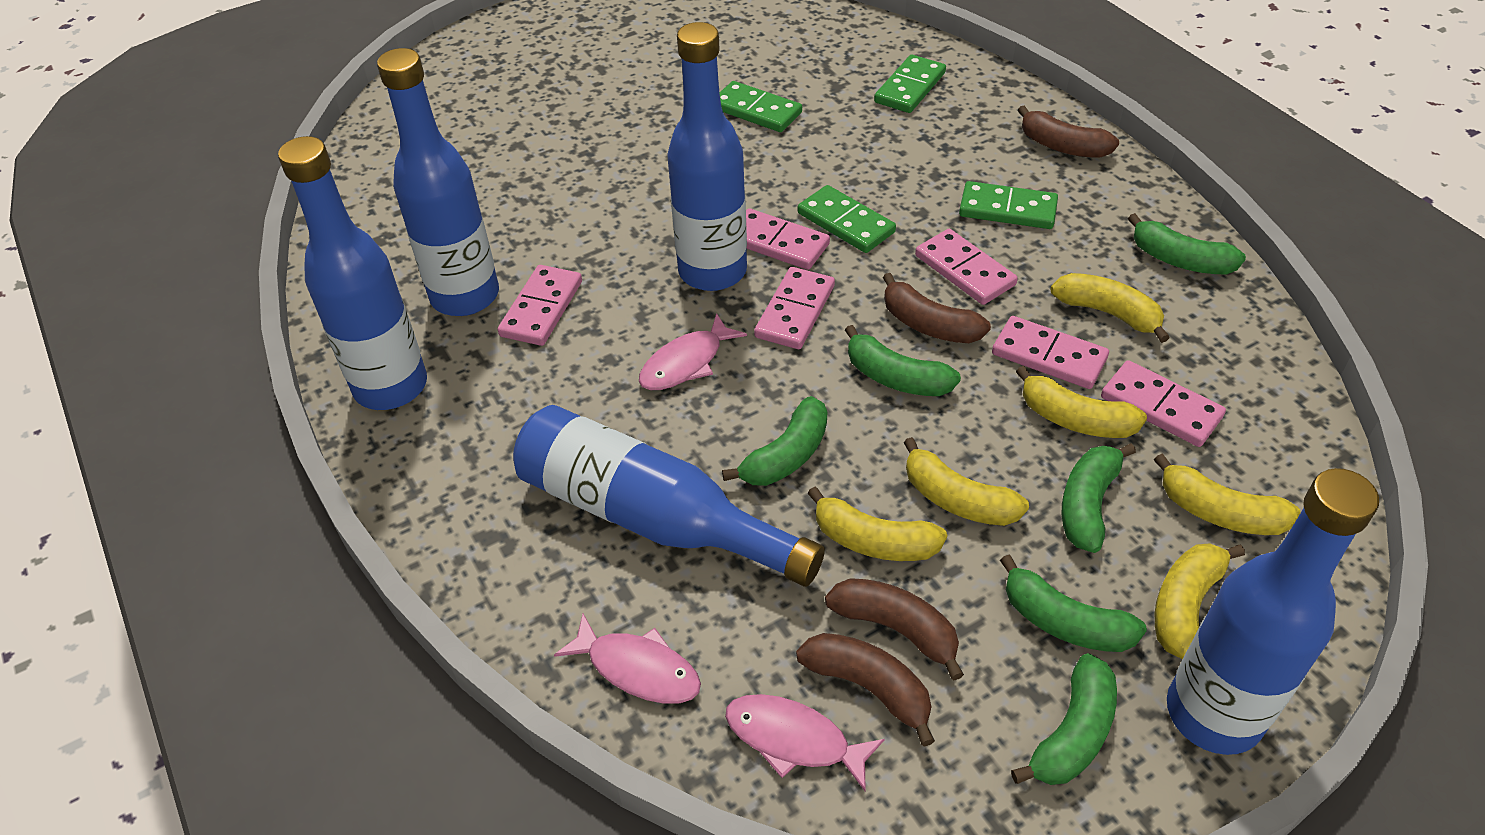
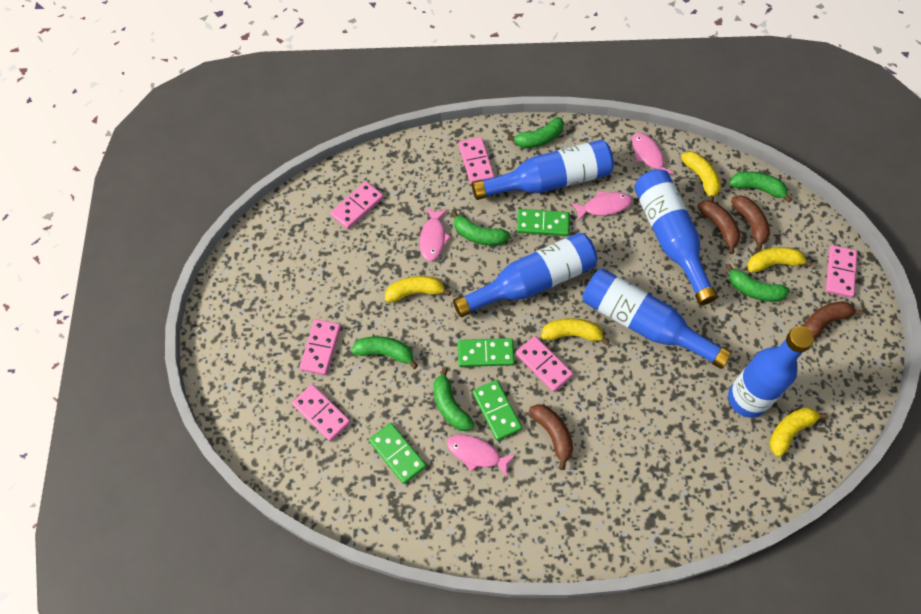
pink fish: 3 -> 4
yellow banana: 6 -> 5

